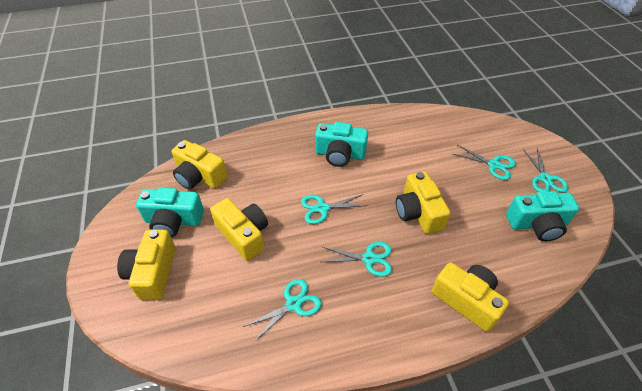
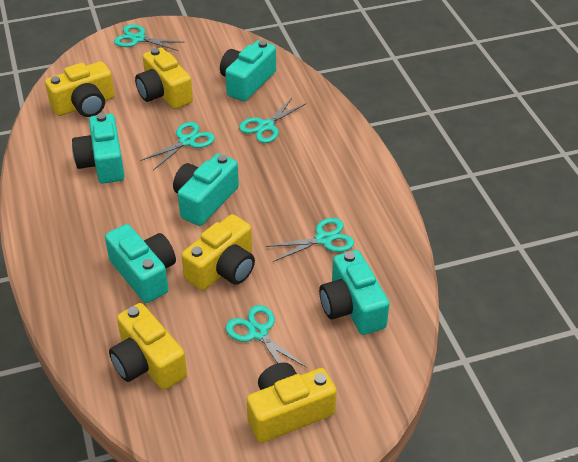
turquoise camera: 3 -> 5

